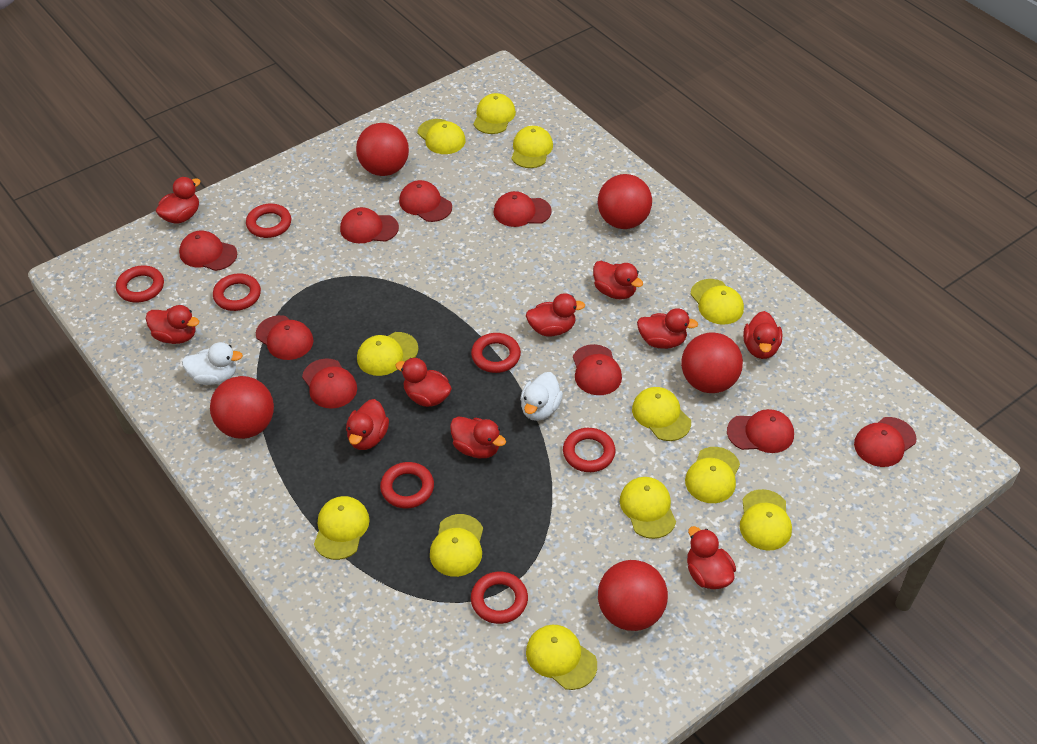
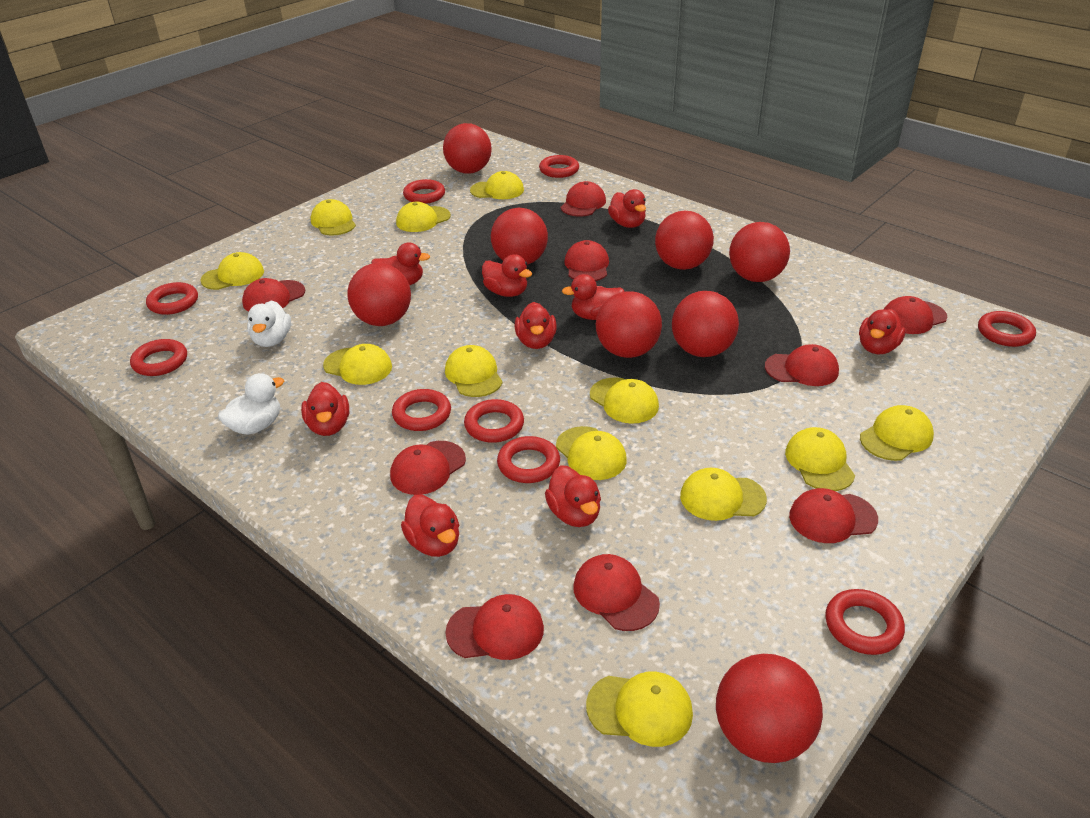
red ball: 5 -> 8
red duck: 10 -> 9
red ring: 7 -> 9

